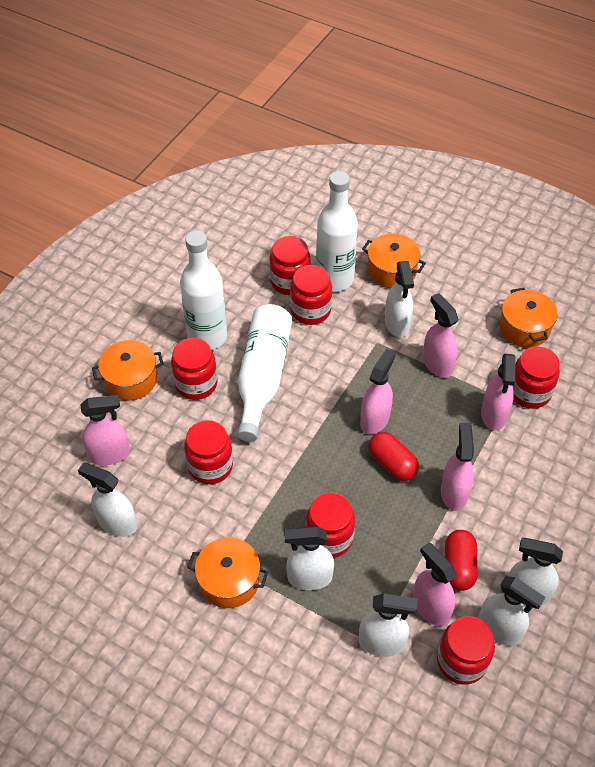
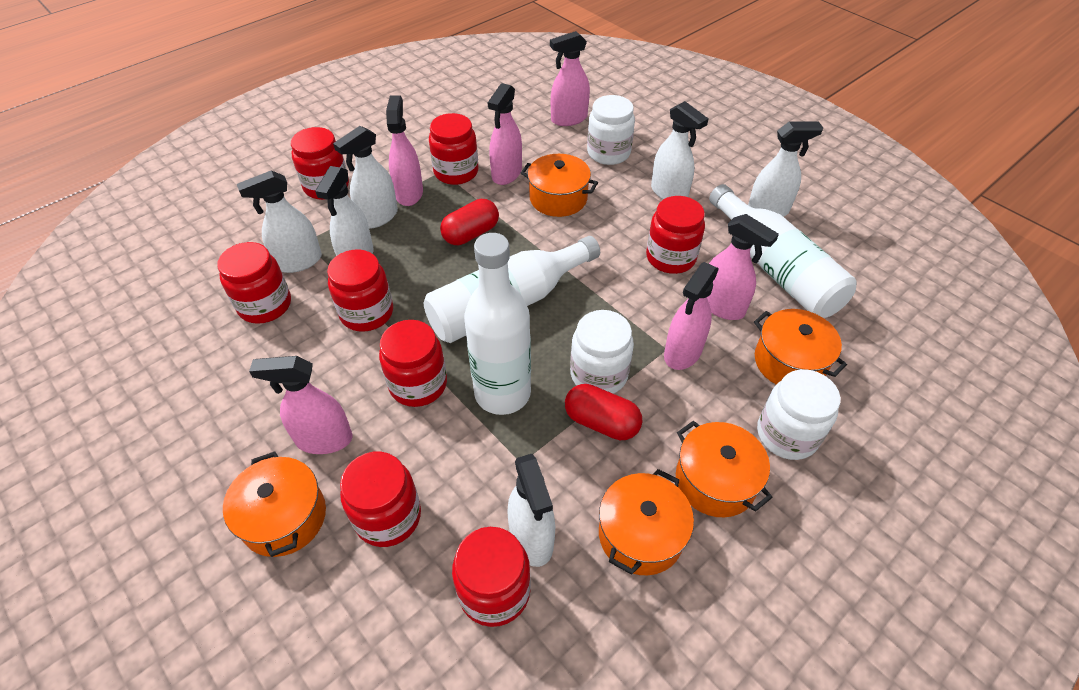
orange pot: 4 -> 5
red jar: 7 -> 8
white jar: 0 -> 3

